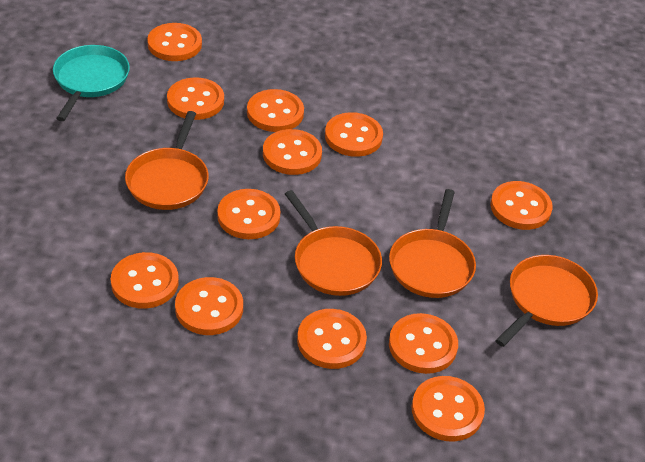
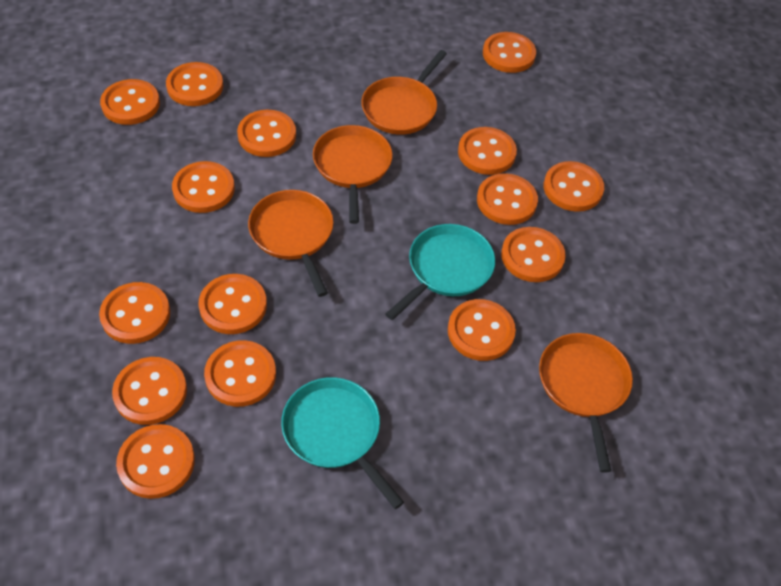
orange button: 12 -> 15
turquoise pan: 1 -> 2

